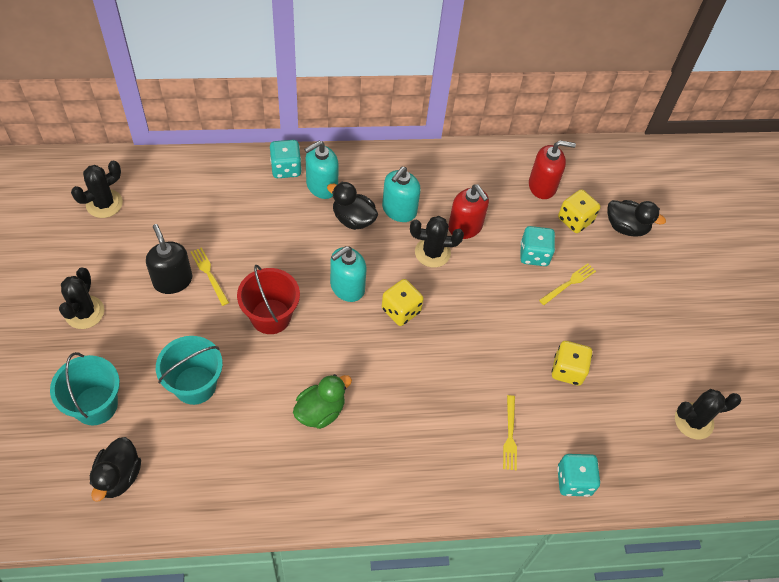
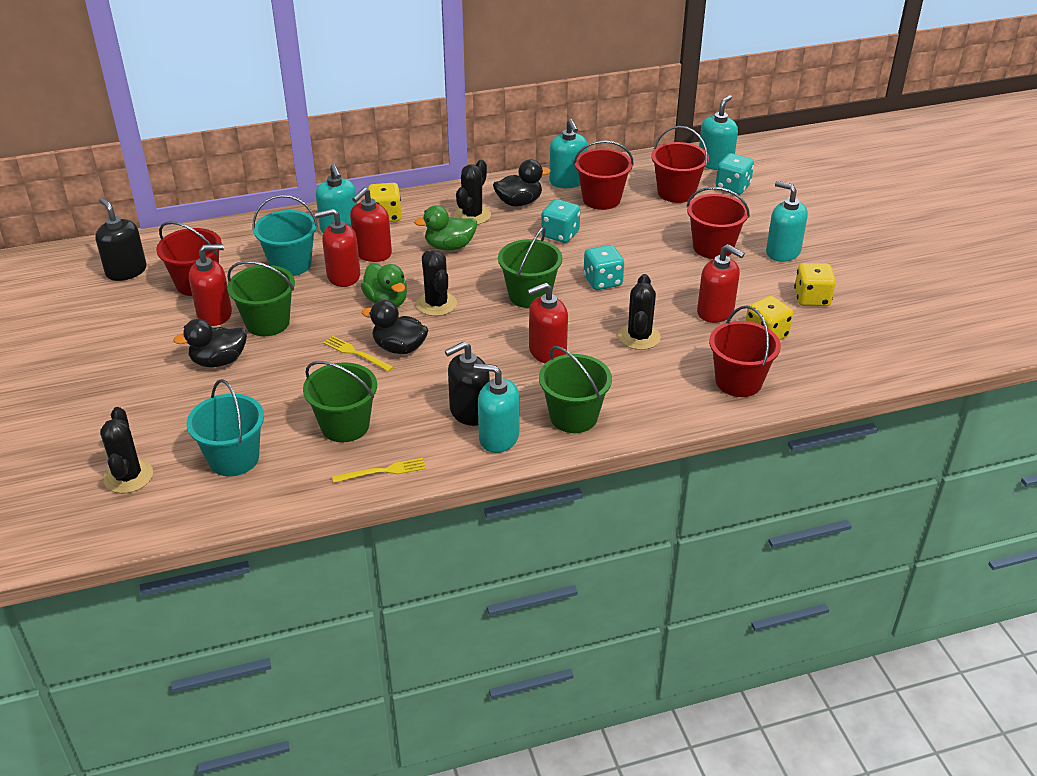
black soap dispenser: 1 -> 2
green bucket: 0 -> 4
green duck: 1 -> 2
red bucket: 1 -> 5
red soap dispenser: 2 -> 5
turquoise soap dispenser: 3 -> 5
yellow fork: 3 -> 2

